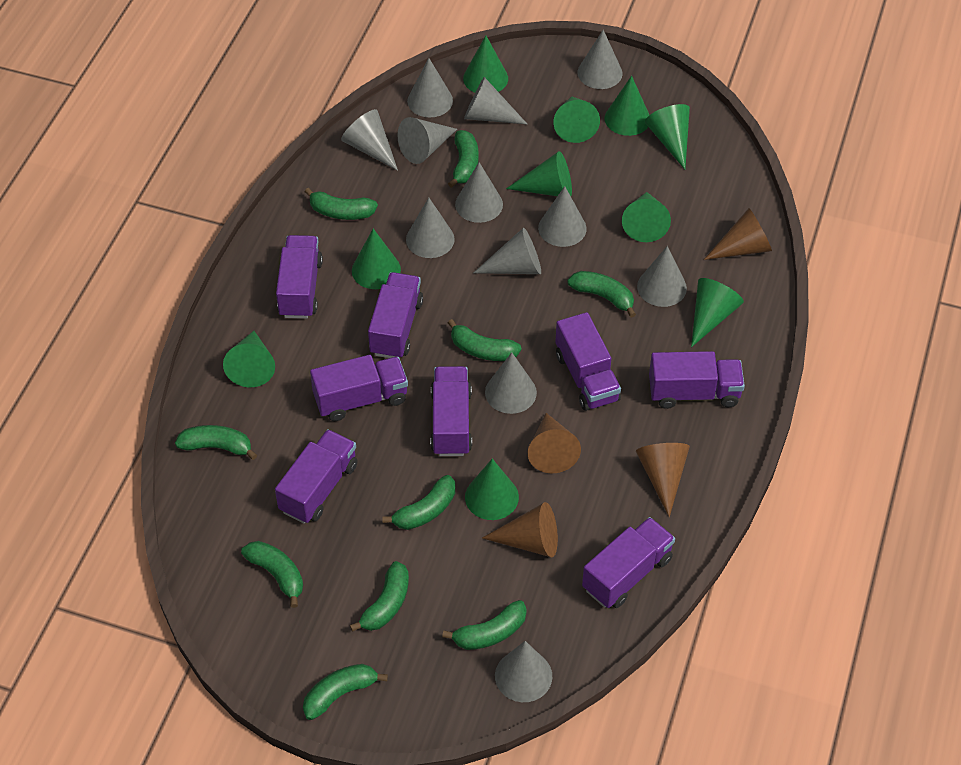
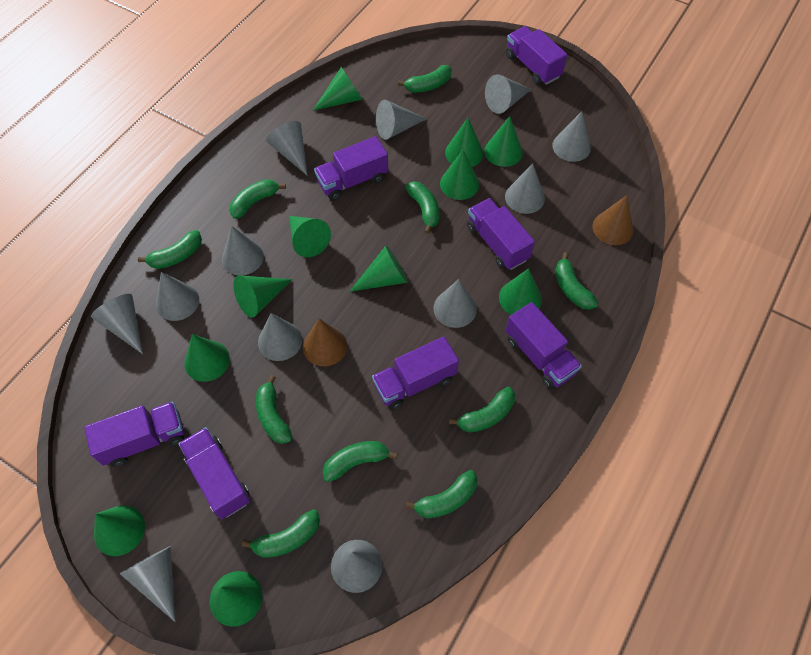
brown cone: 4 -> 2
green cone: 10 -> 11
purple truck: 8 -> 7

